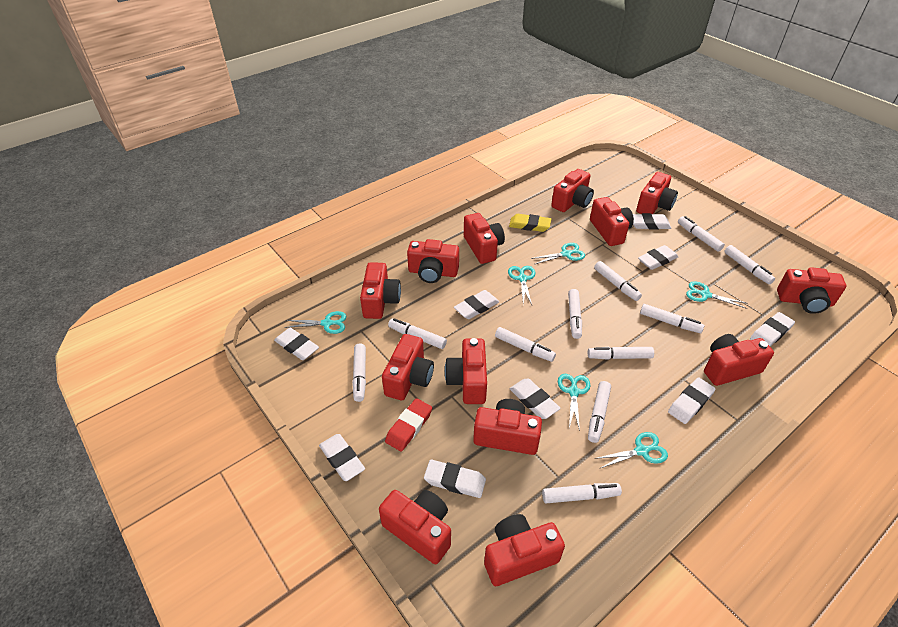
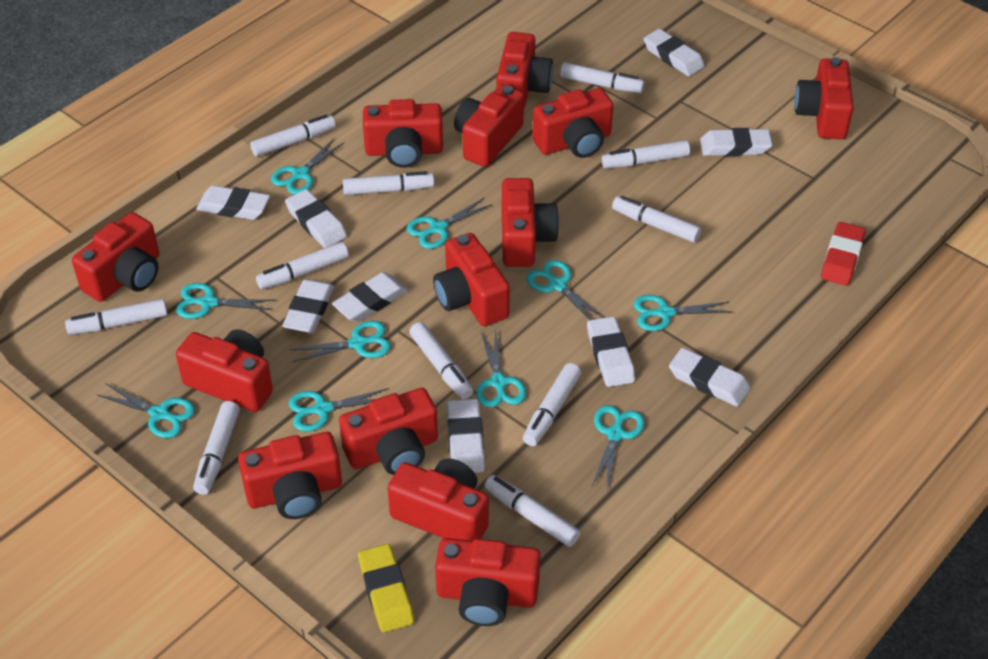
turquoise scissors: 6 -> 10

